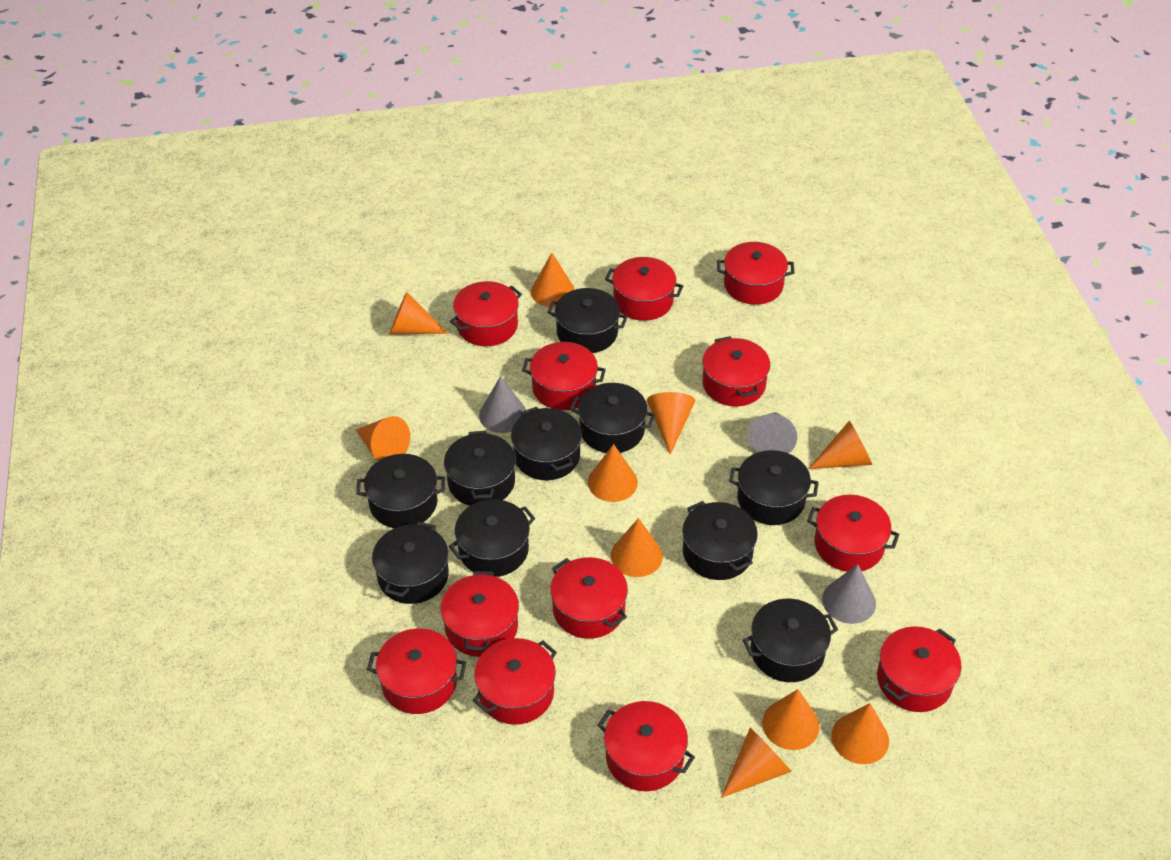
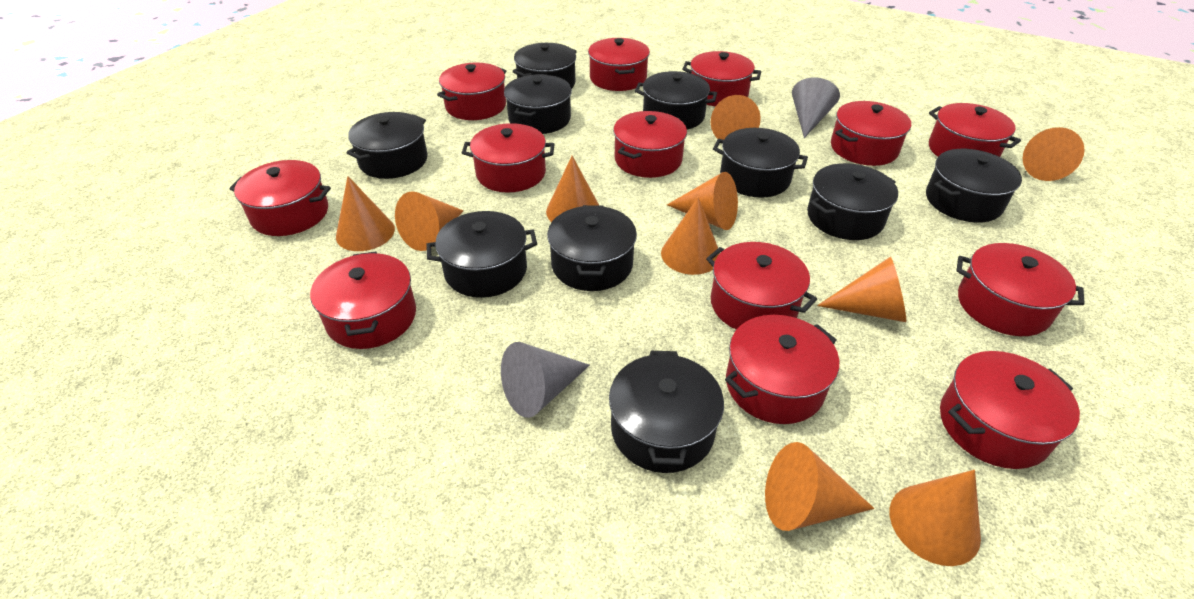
grey cone: 3 -> 2
red pot: 12 -> 13

